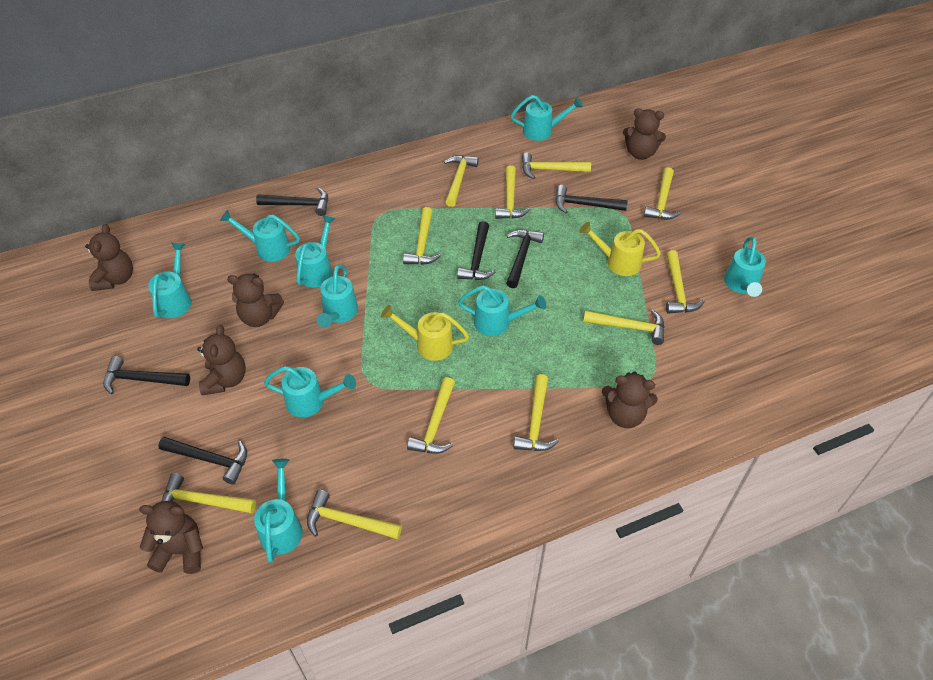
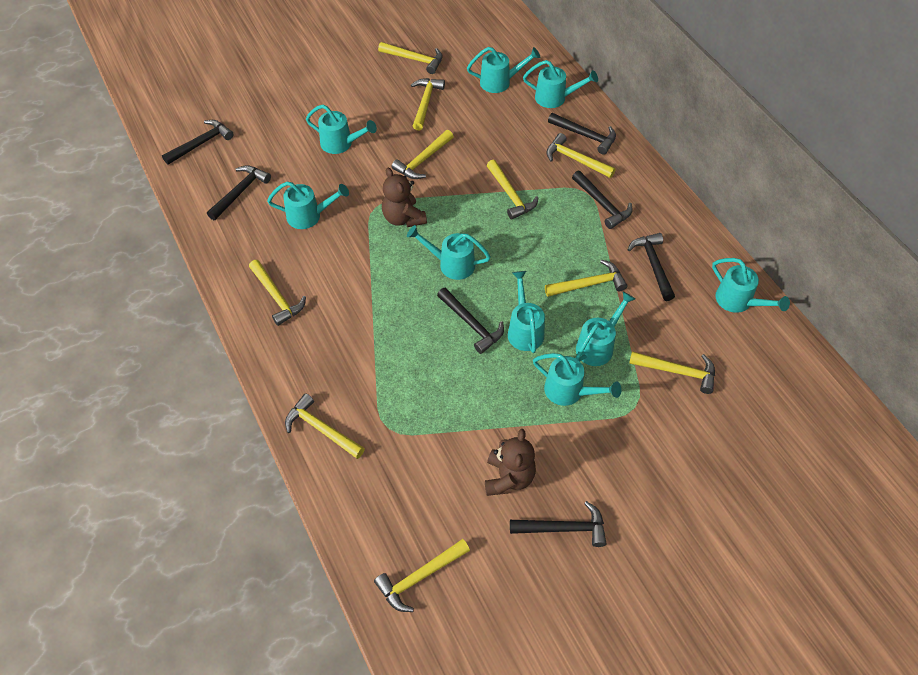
black hammer: 6 -> 7
brown teddy bear: 6 -> 2
yellow hammer: 11 -> 10
yellow watering can: 2 -> 0

